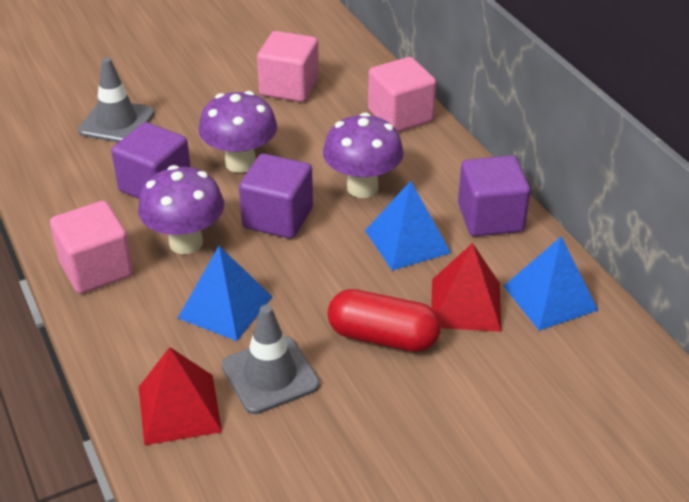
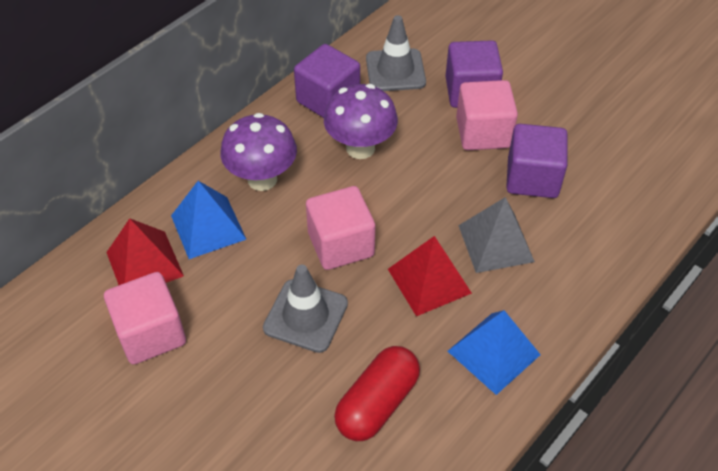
blue pyramid: 3 -> 2
grey pyramid: 0 -> 1
purple mushroom: 3 -> 2

